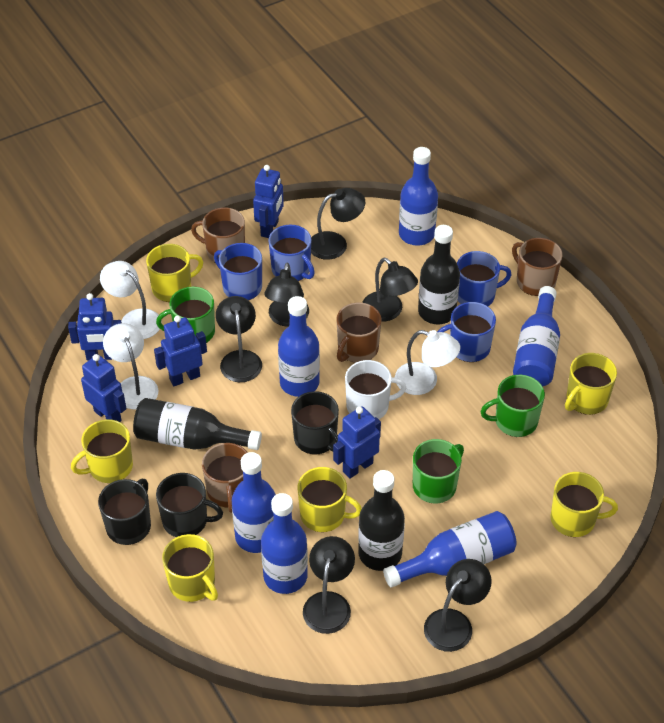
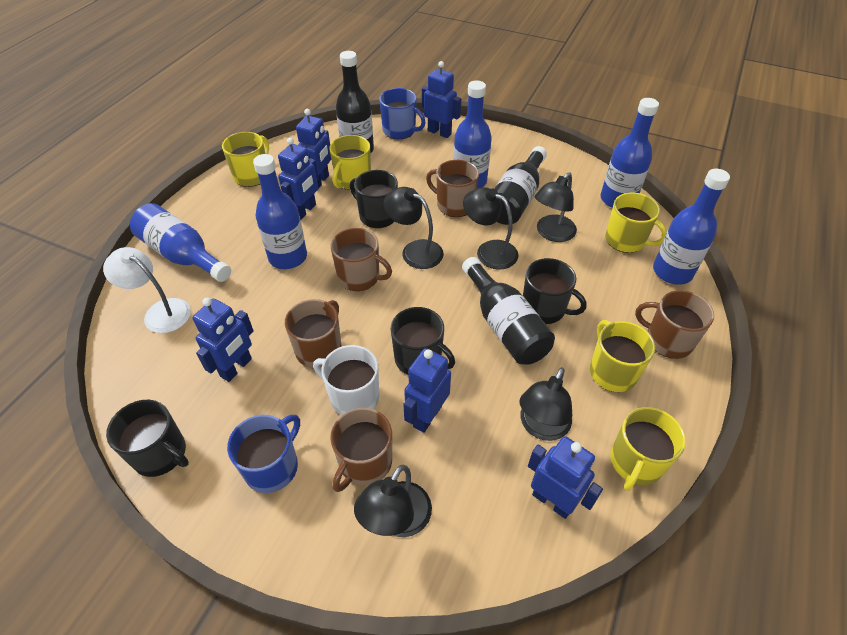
black lamp: 6 -> 5
black mug: 3 -> 4
blue bottle: 6 -> 5
blue mug: 4 -> 2
blue robot: 5 -> 6
brown mug: 4 -> 5
green mug: 3 -> 0
white lamp: 3 -> 1
yellow mug: 6 -> 5

